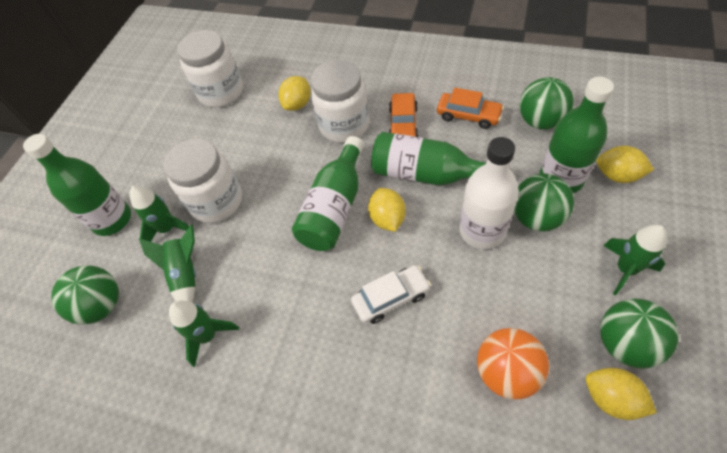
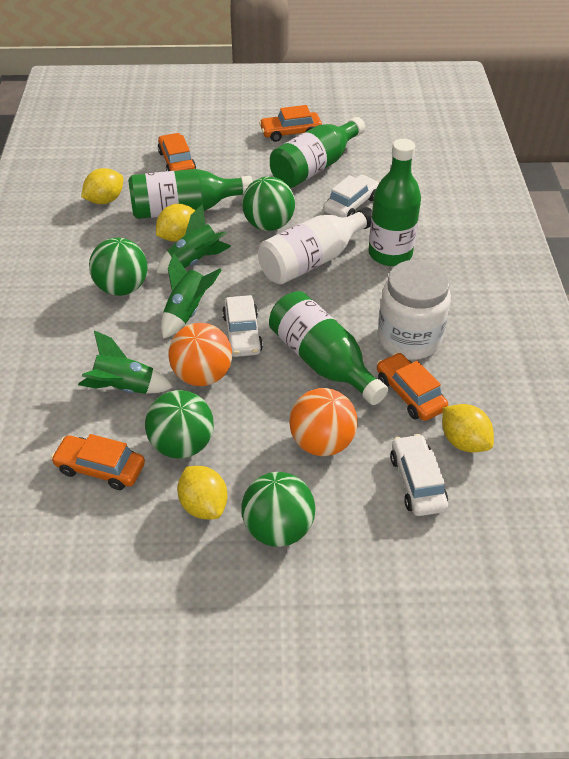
green rocket: 4 -> 3
orange ball: 1 -> 2
orange car: 2 -> 4
white car: 1 -> 3
white jar: 3 -> 1

